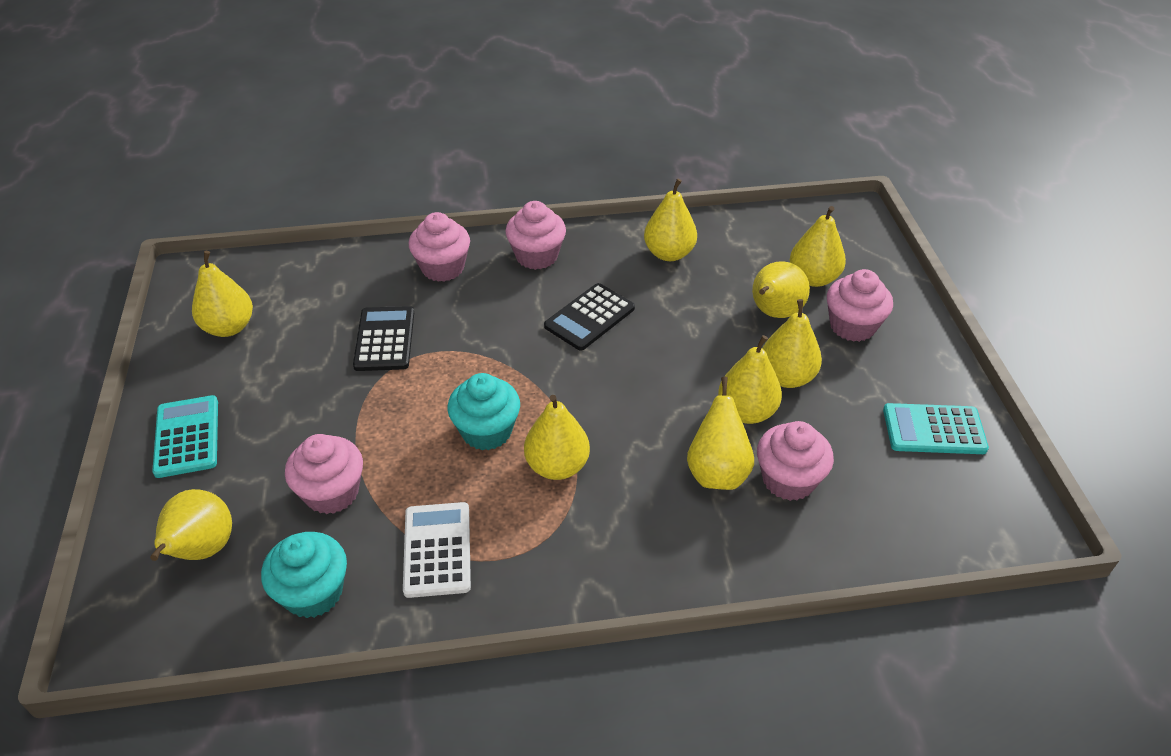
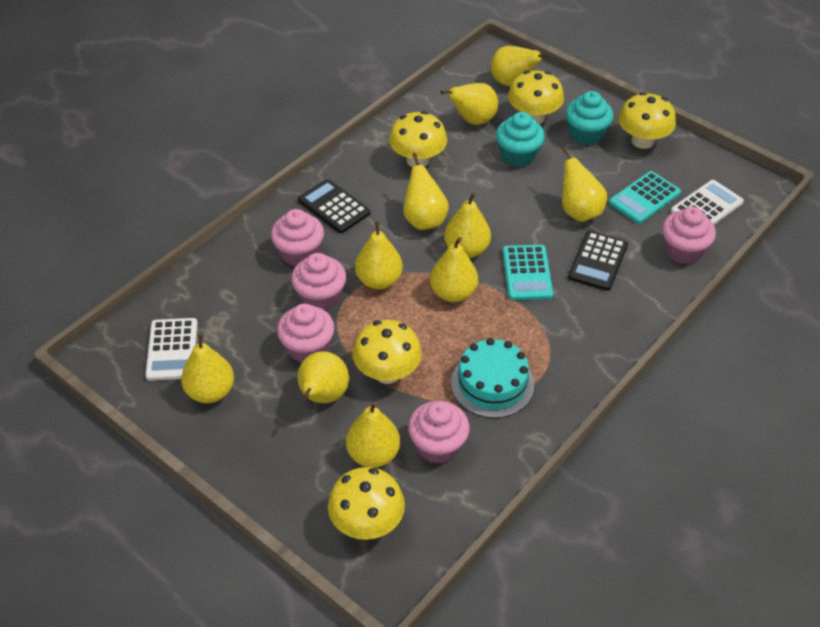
turquoise cake: 0 -> 1
white calculator: 1 -> 2
yellow mushroom: 0 -> 5
yellow pear: 9 -> 10

